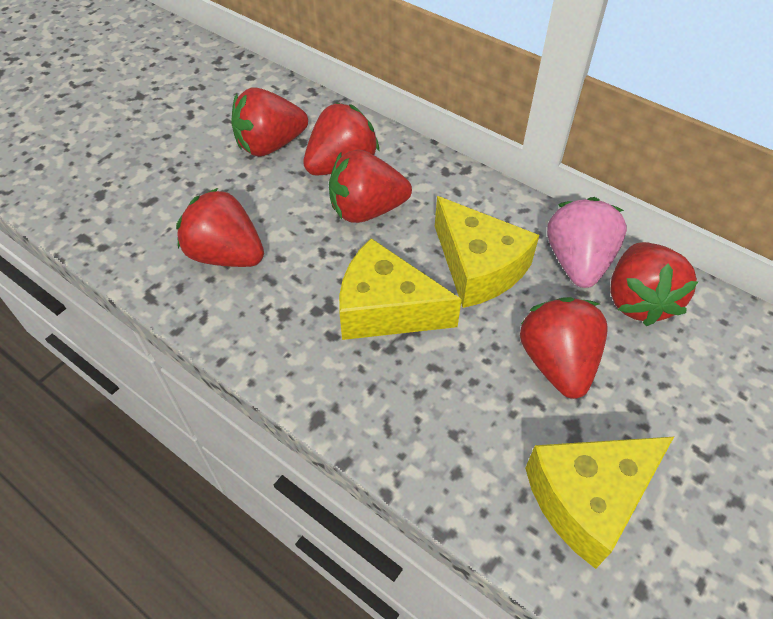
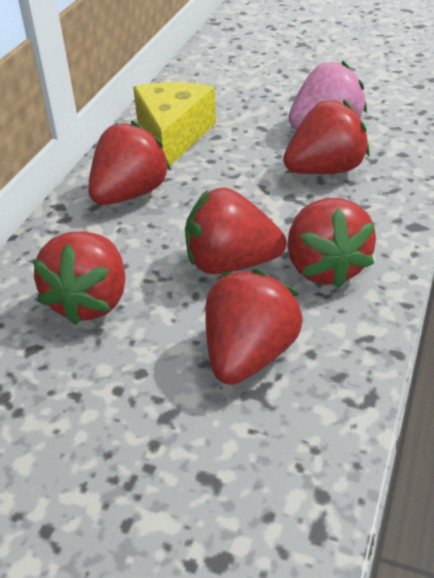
yellow cheese: 3 -> 1

